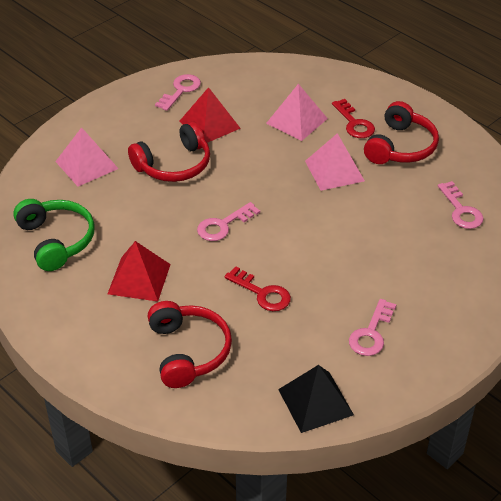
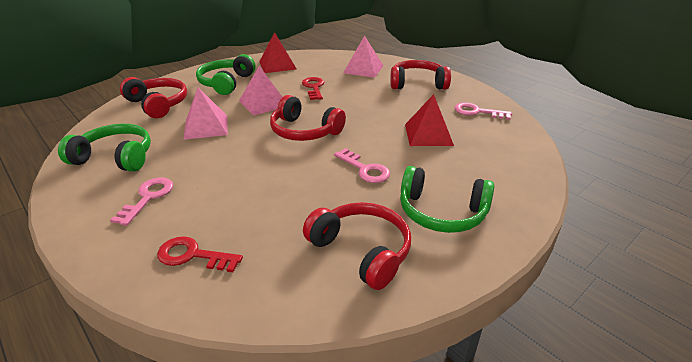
black pyramid: 1 -> 0
green headphones: 1 -> 3
pink key: 4 -> 3
red headphones: 3 -> 4

